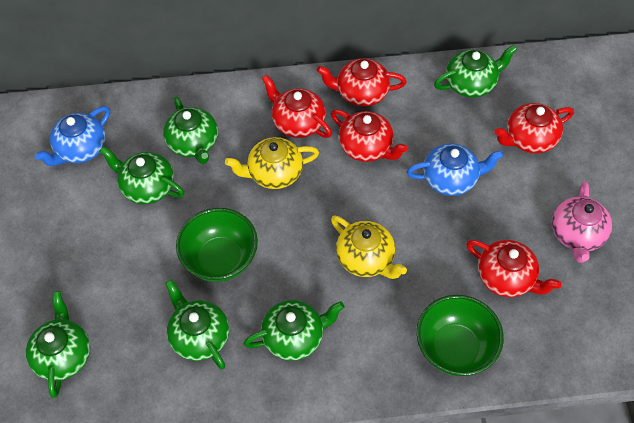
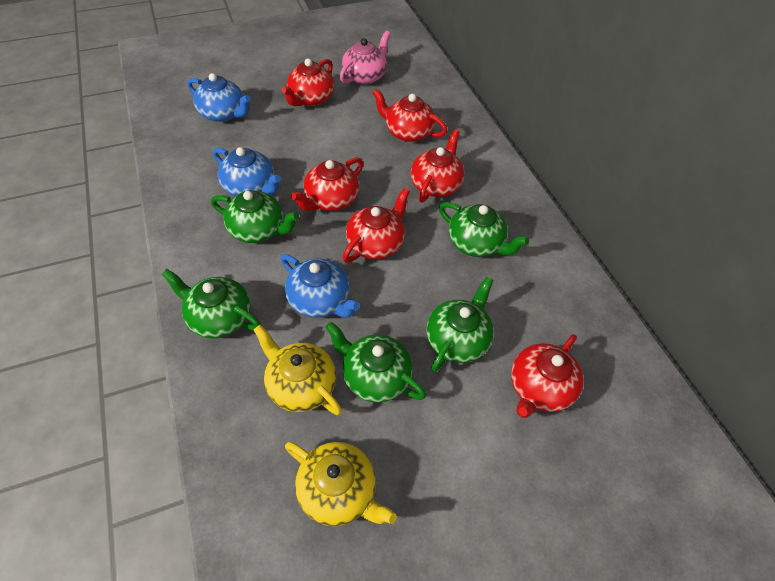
blue teapot: 2 -> 3
green bowl: 2 -> 0
green teapot: 6 -> 5
red teapot: 5 -> 6

